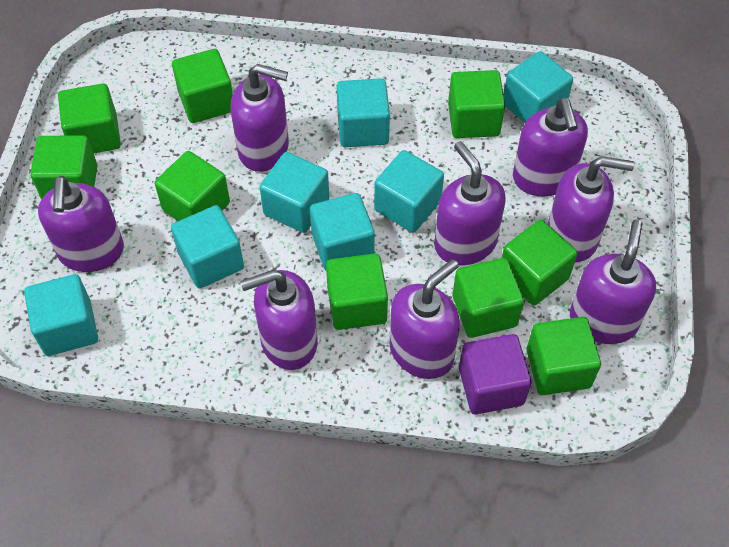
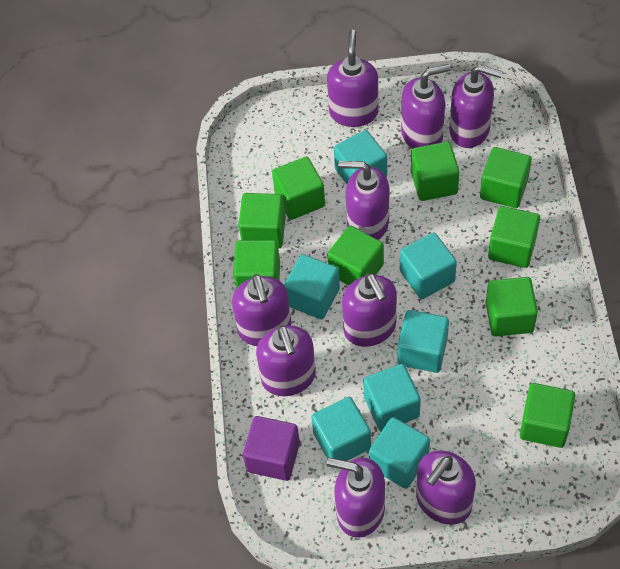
purple soap dispenser: 8 -> 9

